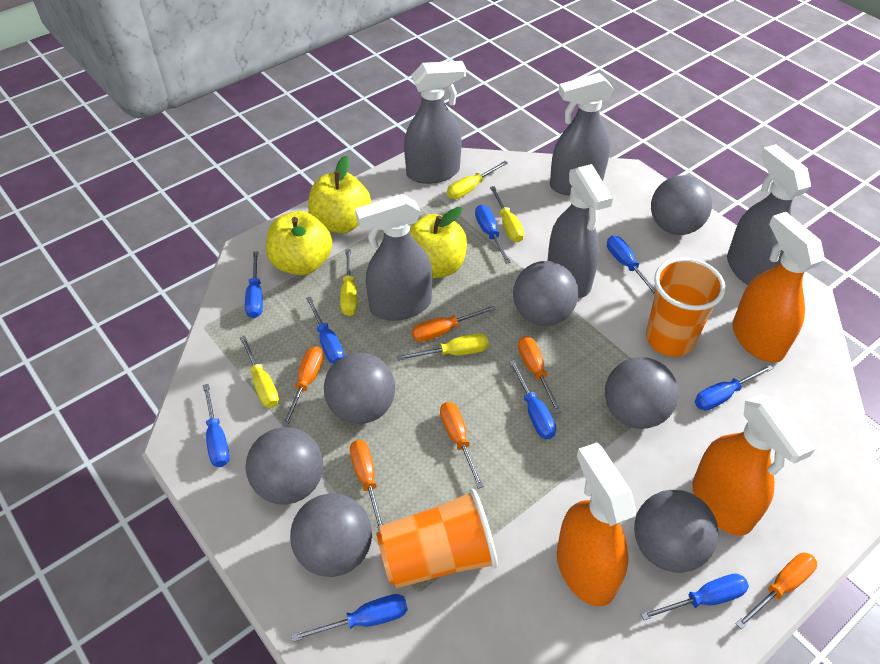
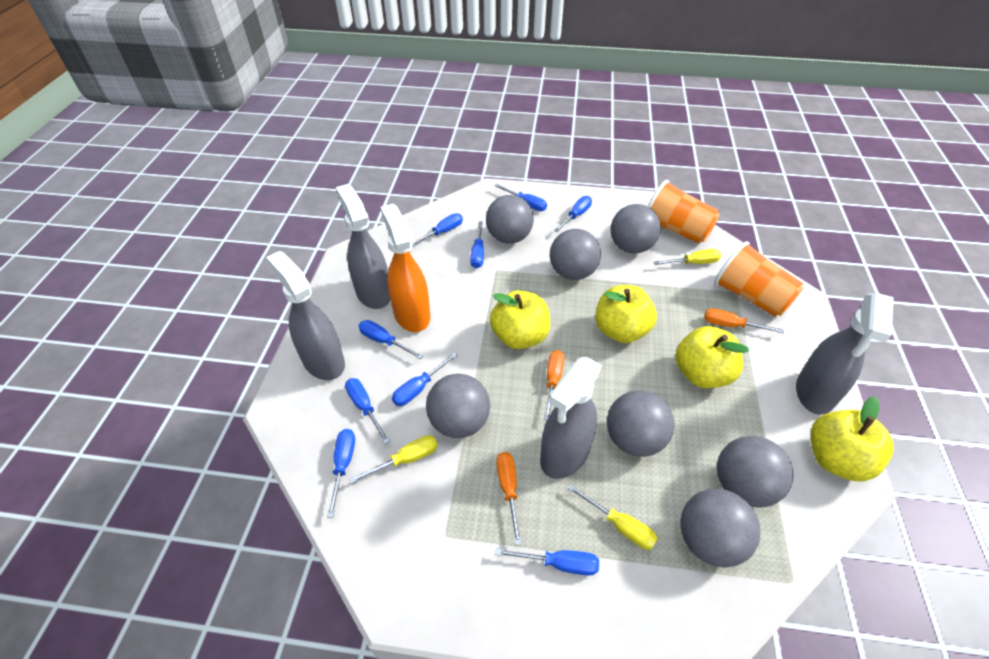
grey spray bottle: 5 -> 4
orange screwdriver: 6 -> 3
orange spray bottle: 3 -> 1
yellow apple: 3 -> 4
yellow screwdriver: 5 -> 3

